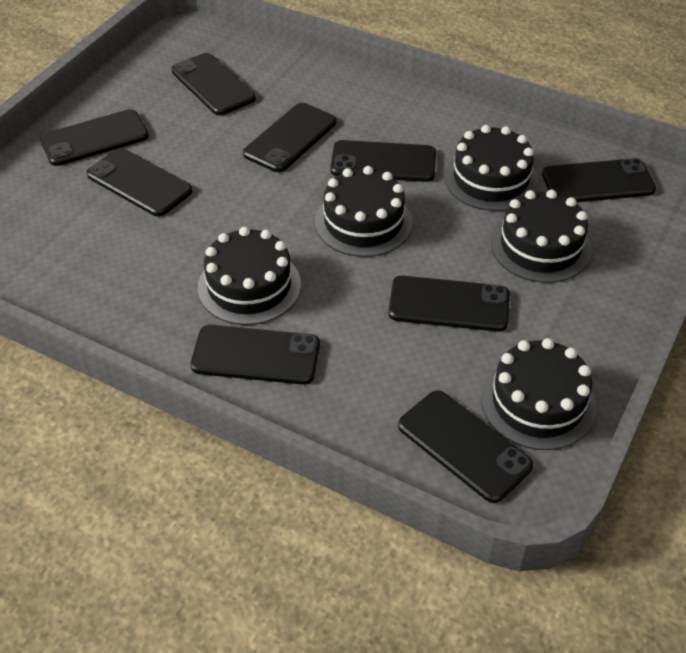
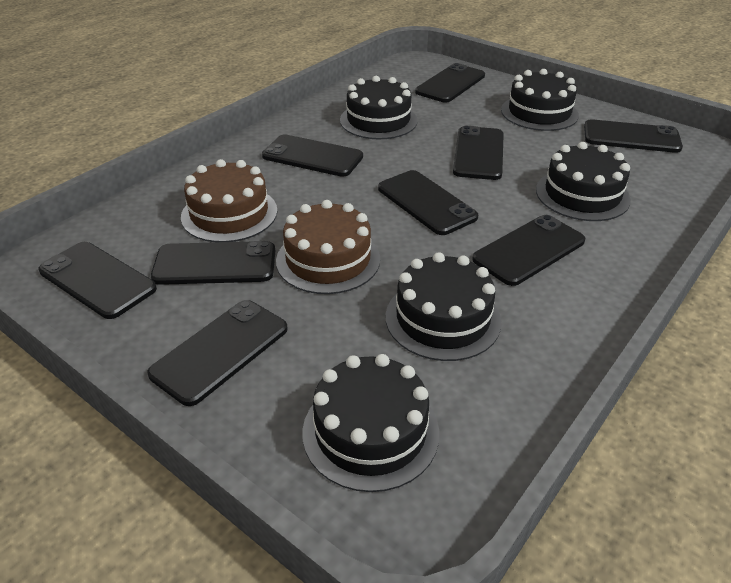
brown cake: 0 -> 2

